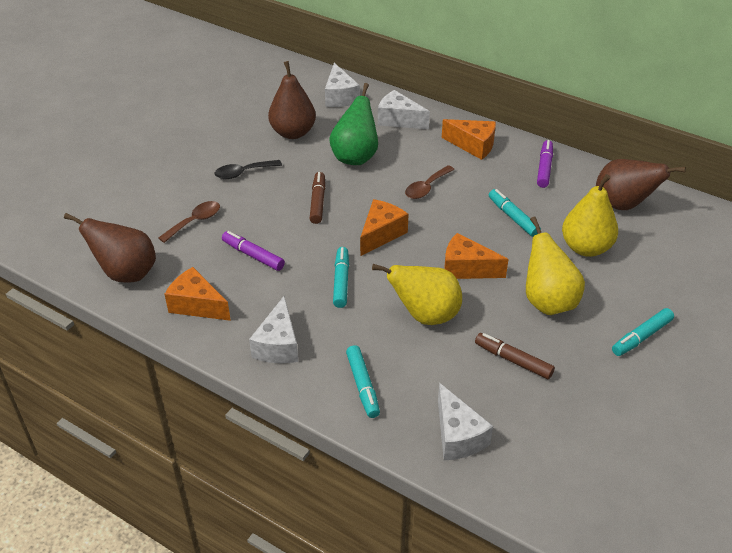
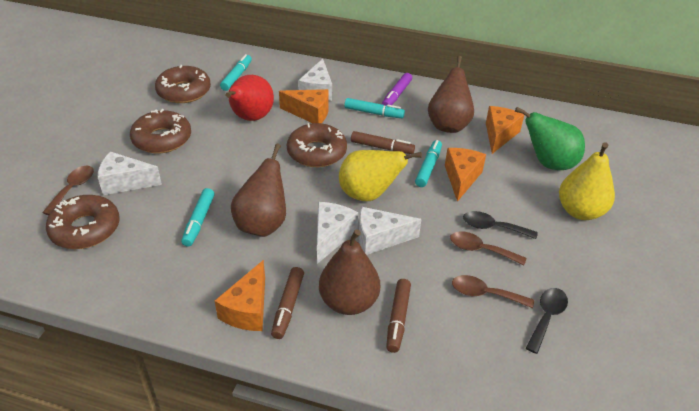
black spoon: 1 -> 2
brown donut: 0 -> 4
brown marker: 2 -> 3
brown spoon: 2 -> 3
purple marker: 2 -> 1
red pear: 0 -> 1
yellow pear: 3 -> 2

